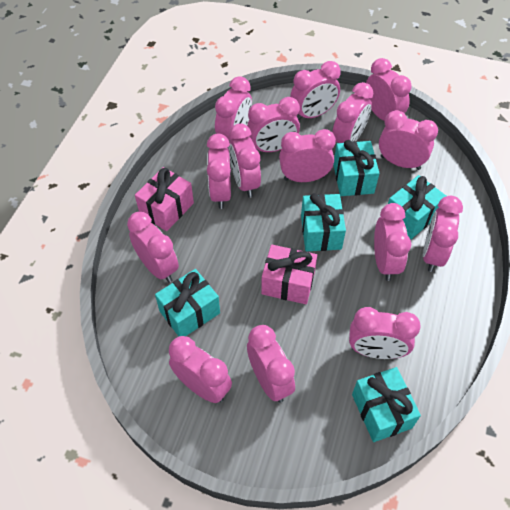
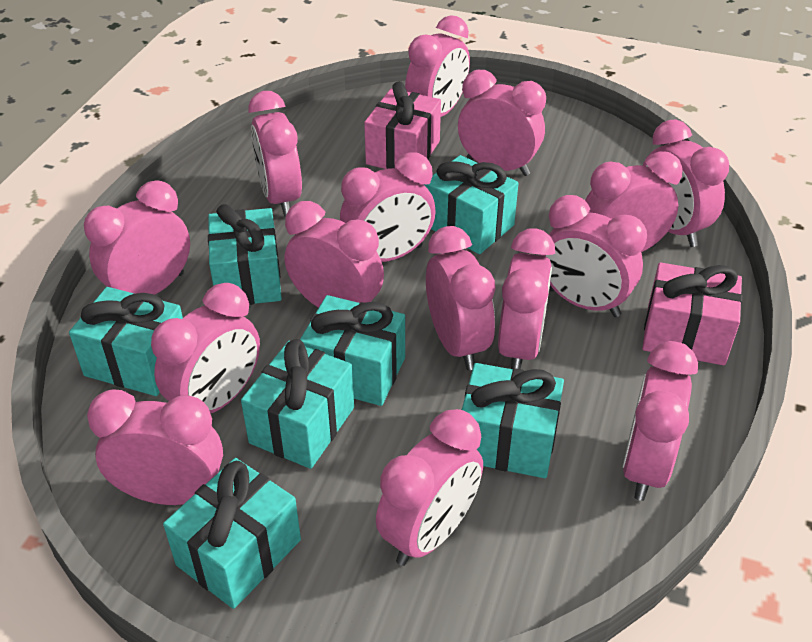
turquoise gift: 5 -> 7

